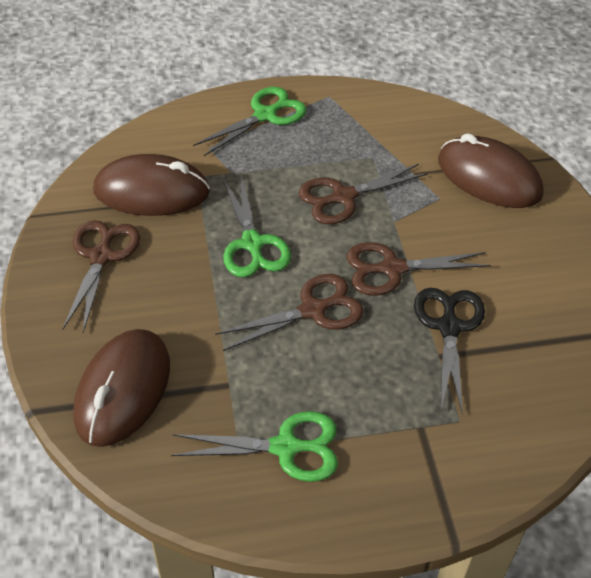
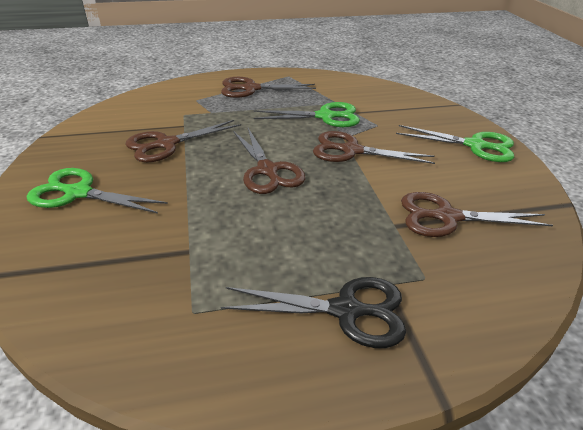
brown mouse: 3 -> 0
brown scissors: 4 -> 5

